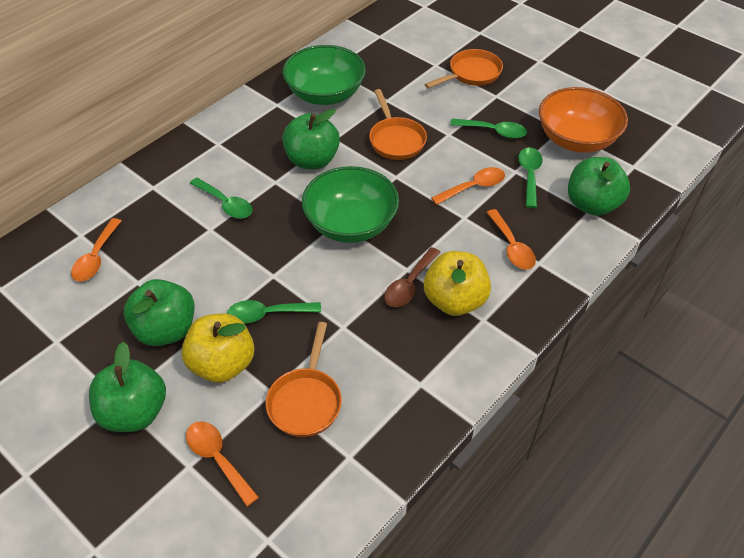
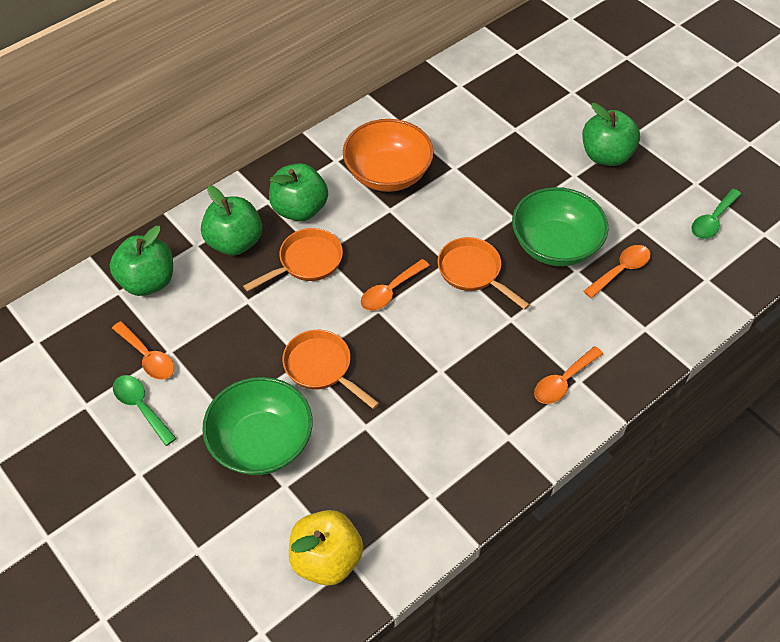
brown spoon: 1 -> 0
green spoon: 4 -> 2
yellow apple: 2 -> 1

